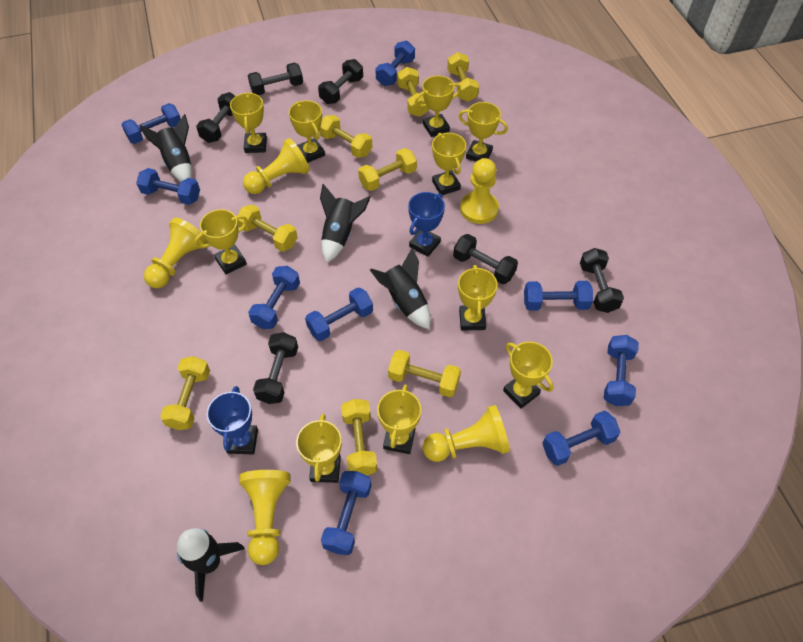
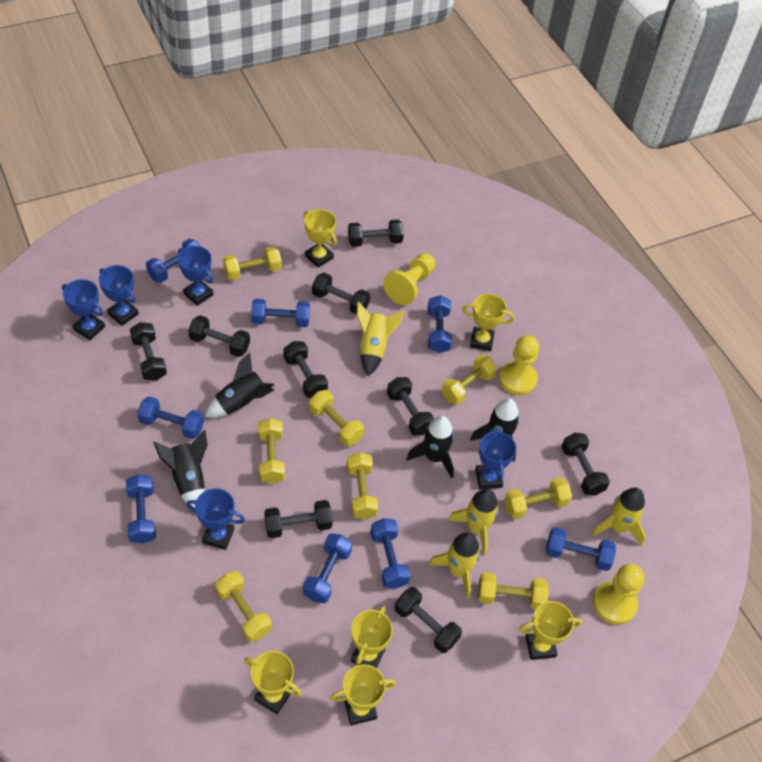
black dumbbell: 6 -> 9
blue dumbbell: 9 -> 8
blue trophy: 2 -> 5
yellow pawn: 5 -> 3
yellow rocket: 0 -> 4
yellow trophy: 10 -> 6

